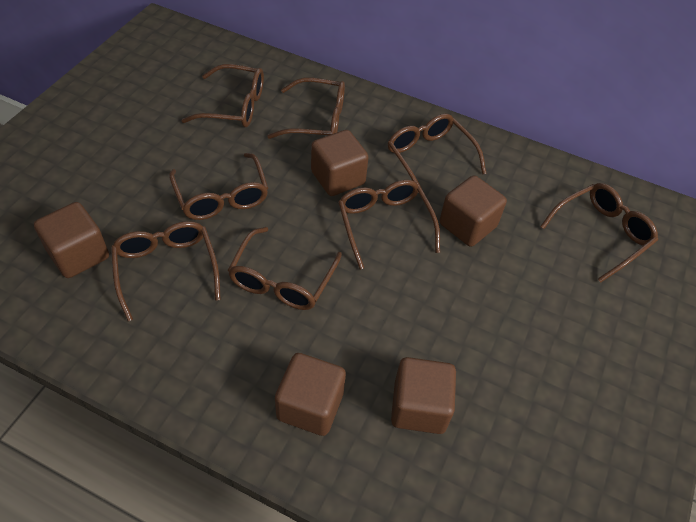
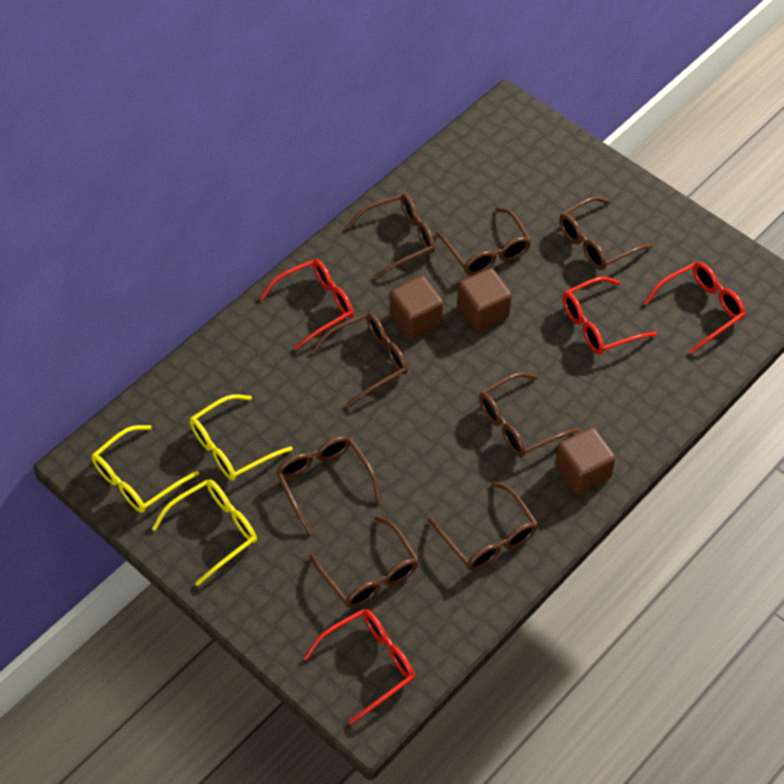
brown cube: 5 -> 3
red glasses: 0 -> 4
yellow glasses: 0 -> 3

